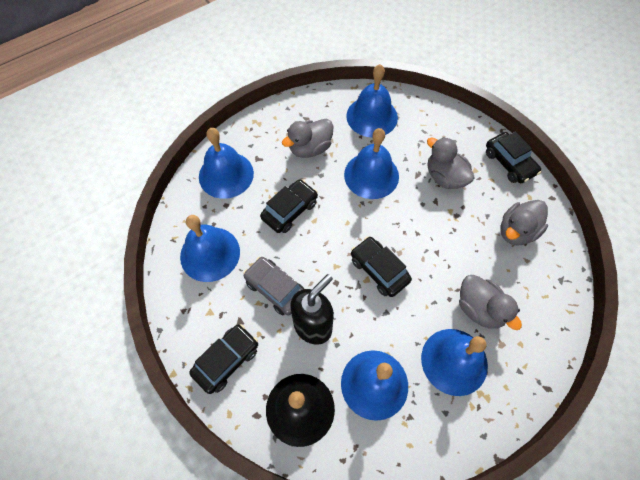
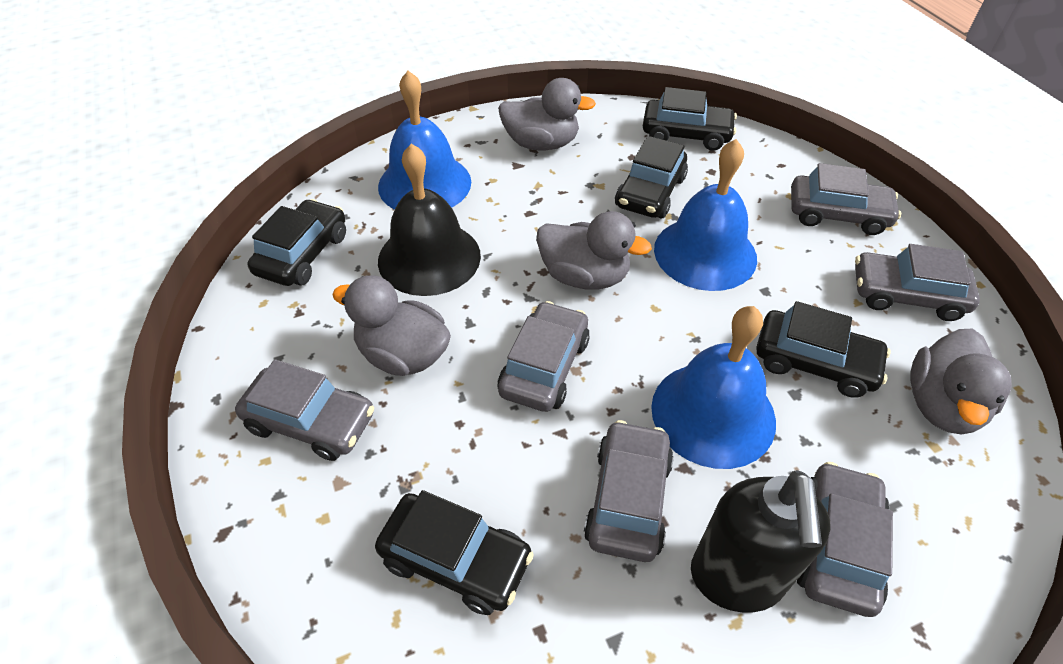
black car: 4 -> 5
blue bell: 6 -> 3
grey car: 1 -> 6

